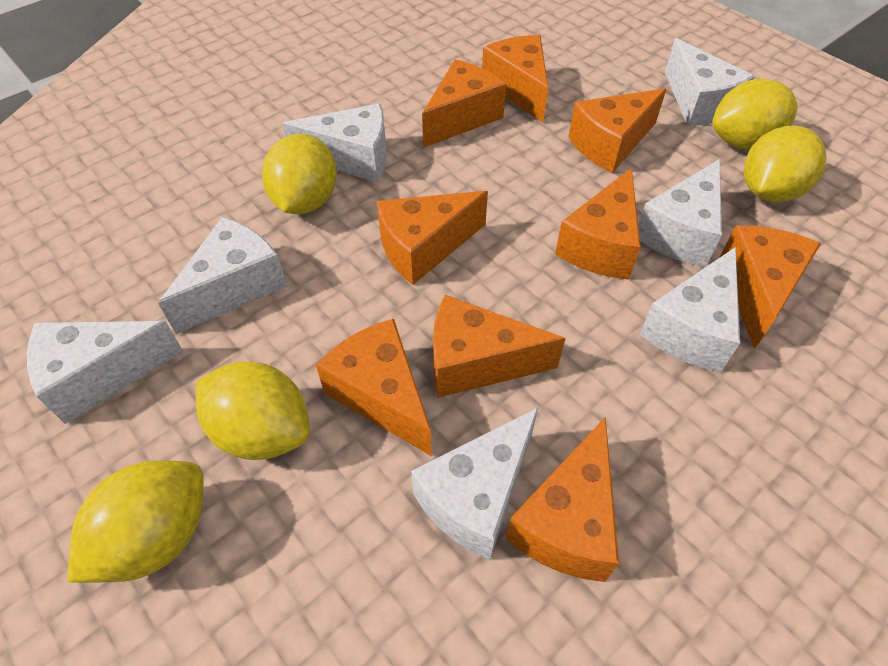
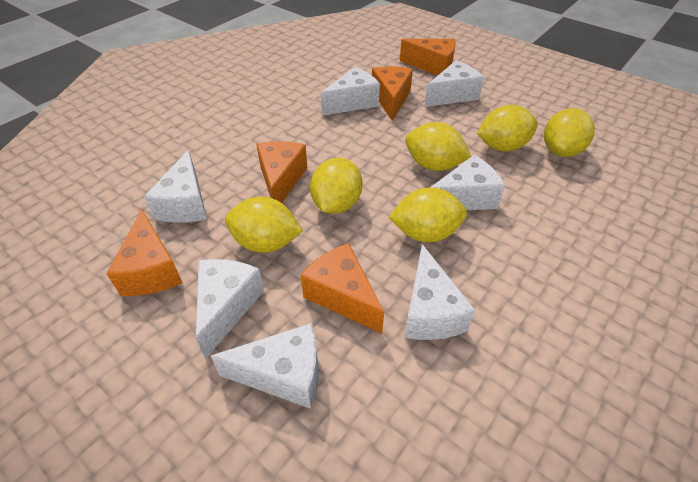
orange cheese: 9 -> 5
yellow lemon: 5 -> 6

